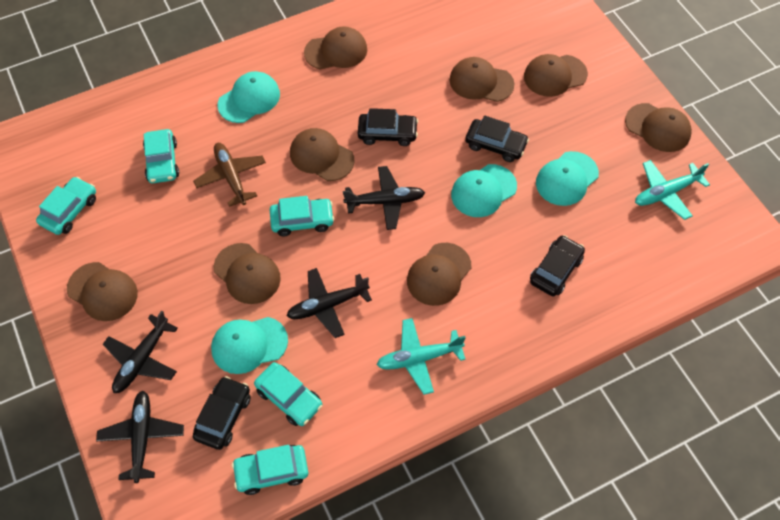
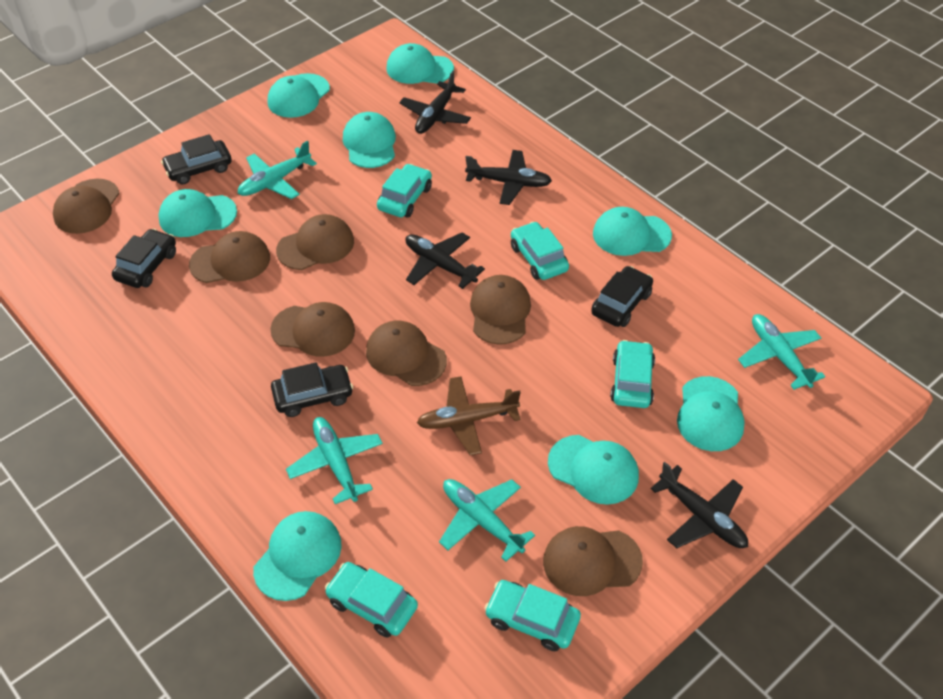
brown cap: 8 -> 7
turquoise cap: 4 -> 8
turquoise plane: 2 -> 4

